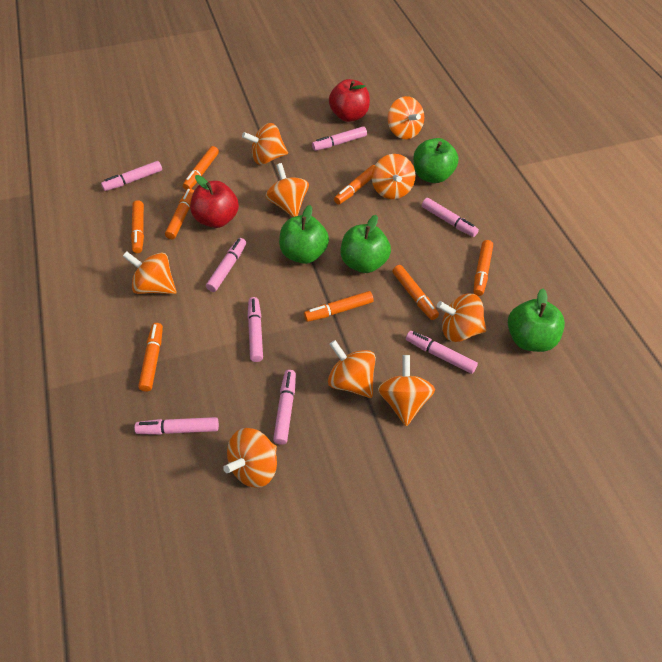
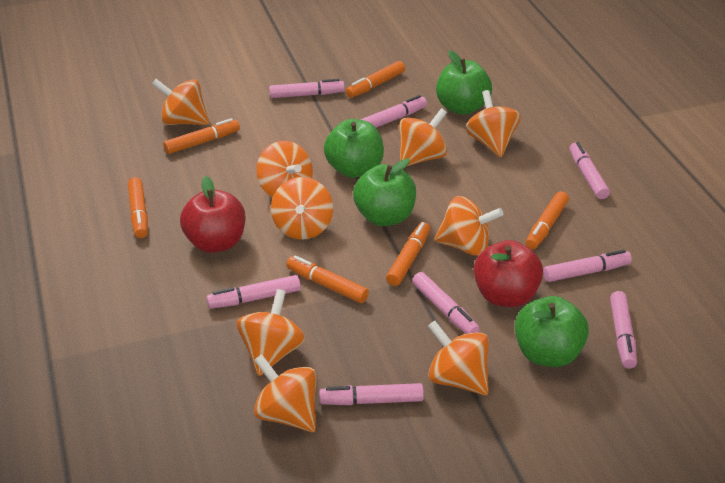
orange marker: 8 -> 6

